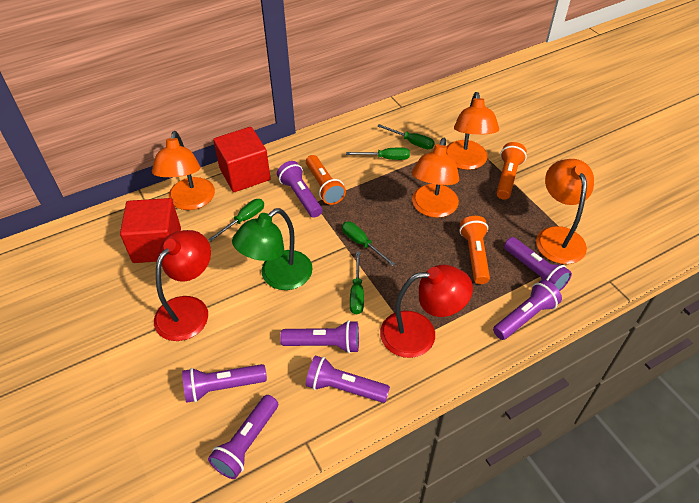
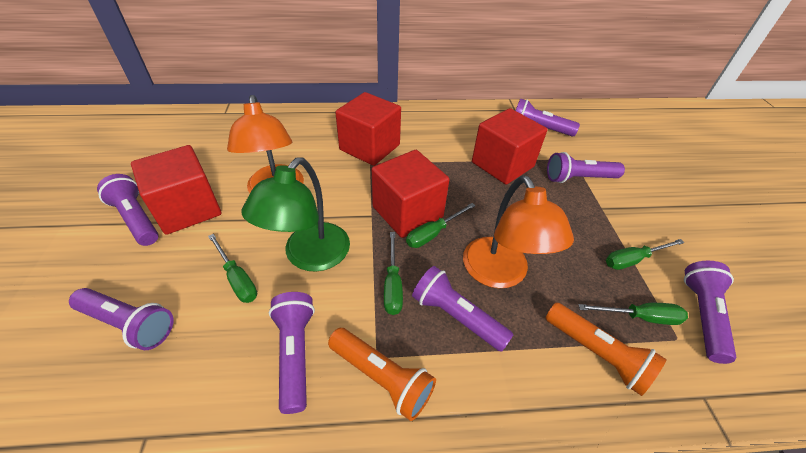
orange flashlight: 3 -> 2
orange lamp: 4 -> 2
red cube: 2 -> 4
red lamp: 2 -> 0

